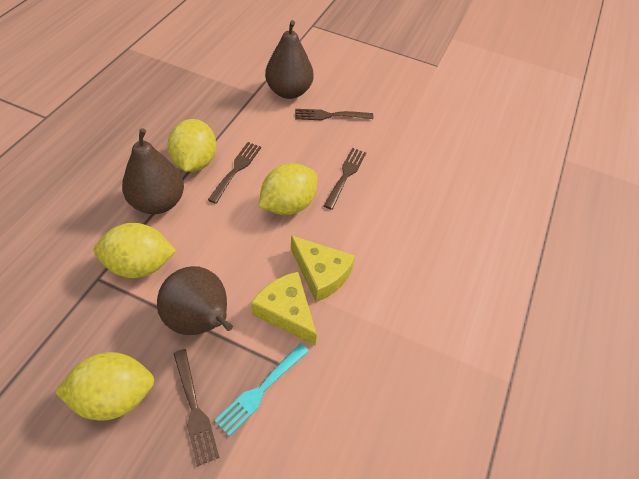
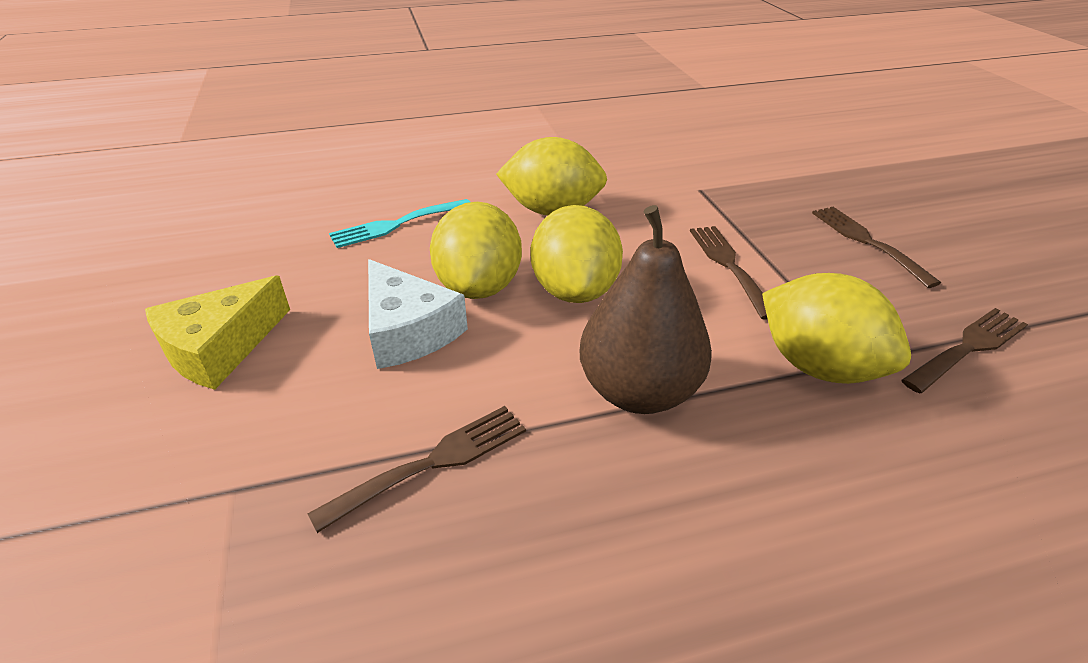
brown pear: 3 -> 1
white cheese: 0 -> 1
yellow cheese: 2 -> 1

